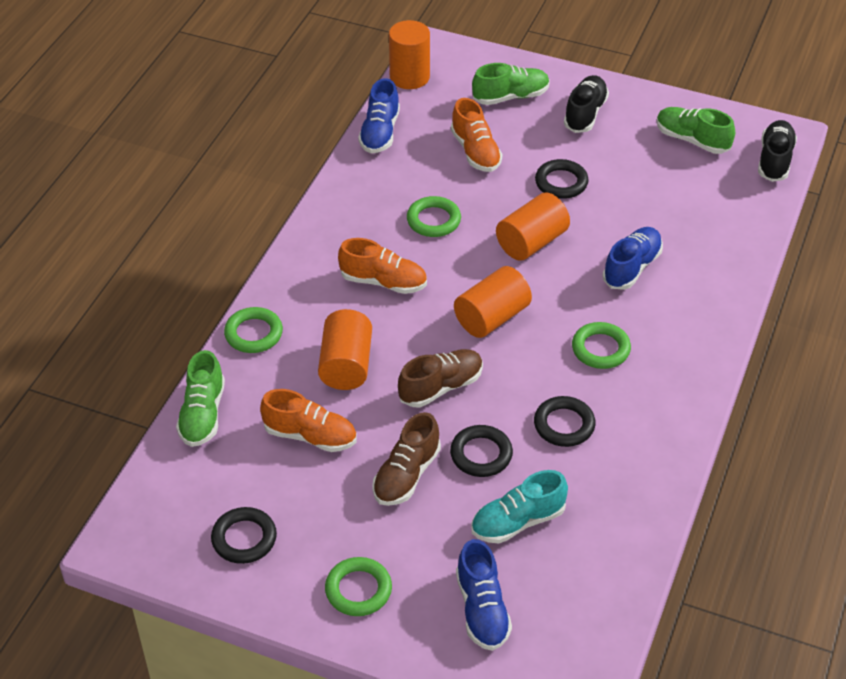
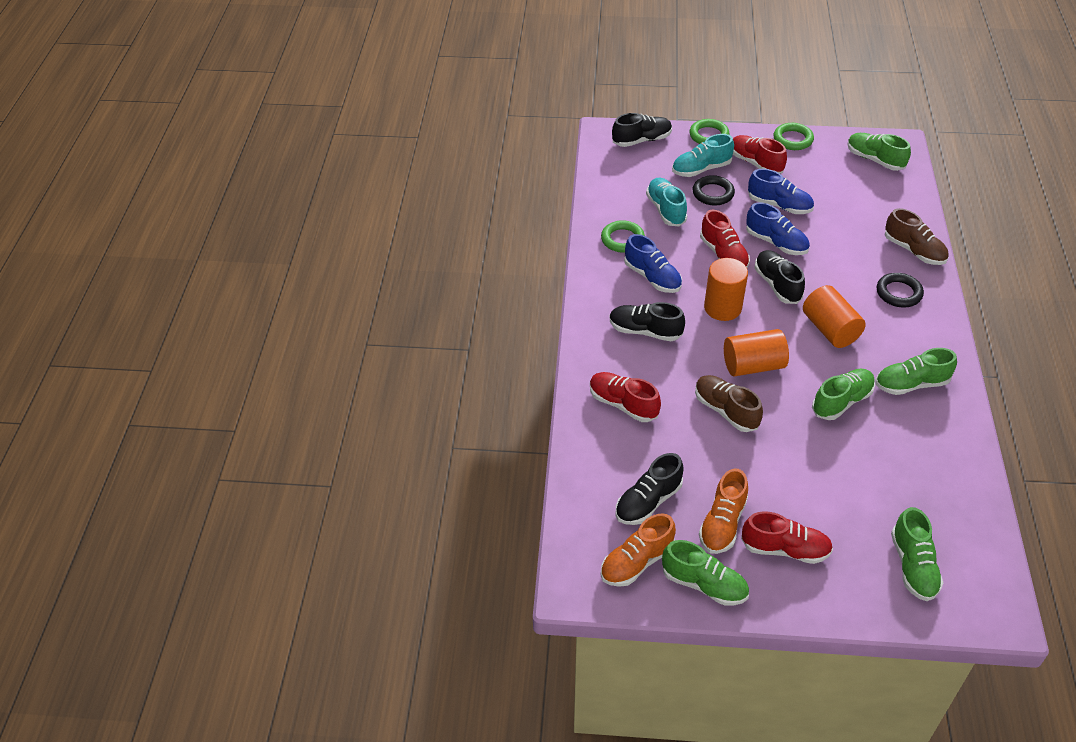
black ring: 4 -> 2
black shoe: 2 -> 4
green ring: 4 -> 3
green shoe: 3 -> 5
orange cylinder: 4 -> 3
orange shoe: 3 -> 2
red shoe: 0 -> 4
turquoise shoe: 1 -> 2

